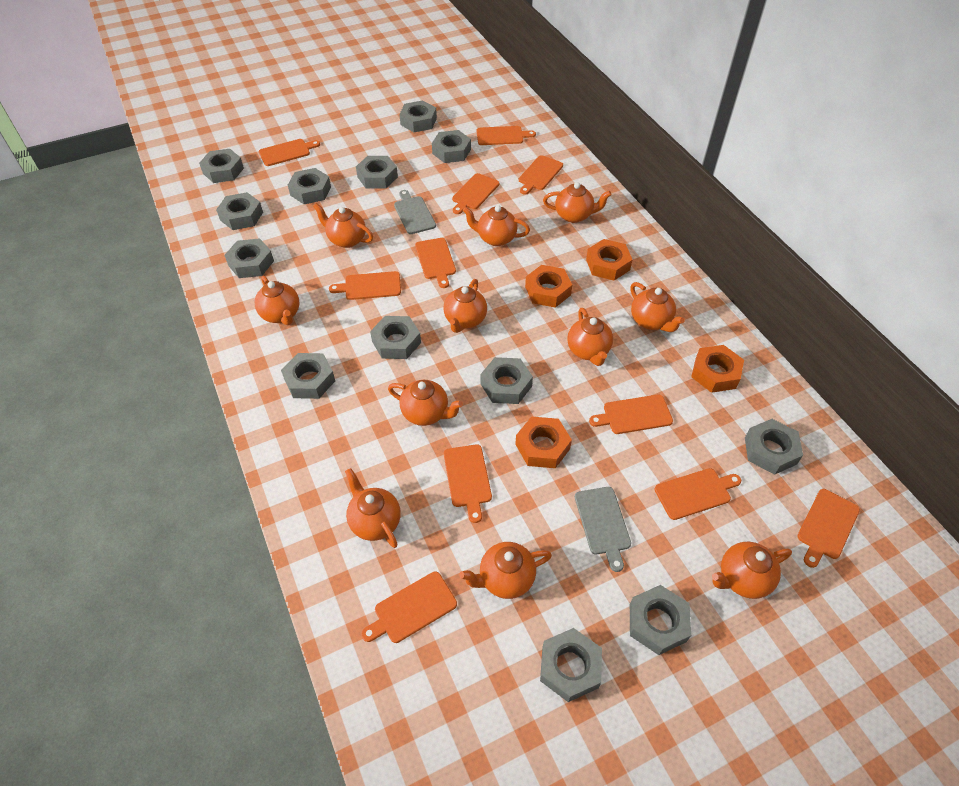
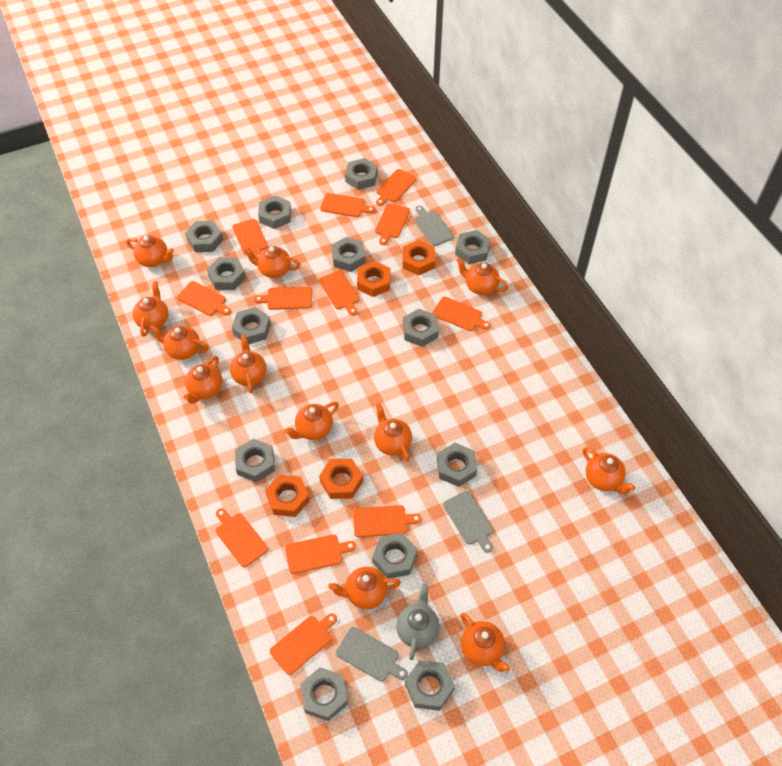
grey cutting board: 2 -> 3
grey teapot: 0 -> 1
orange cutting board: 11 -> 12
orange teapot: 11 -> 12

